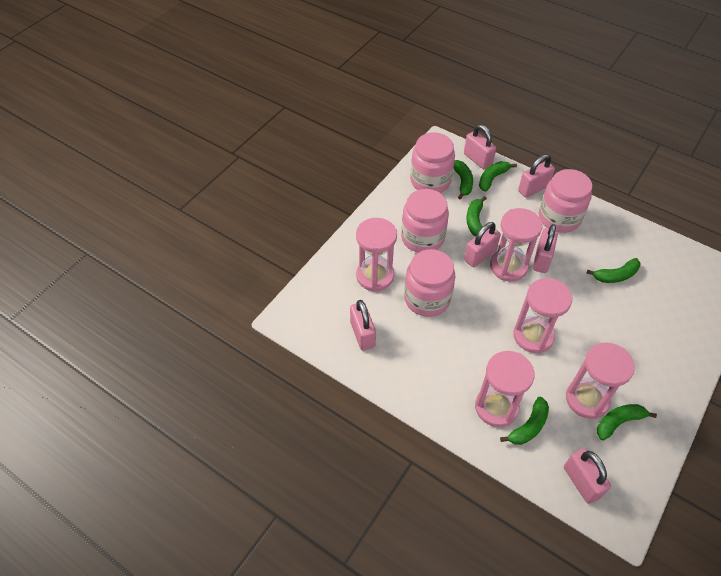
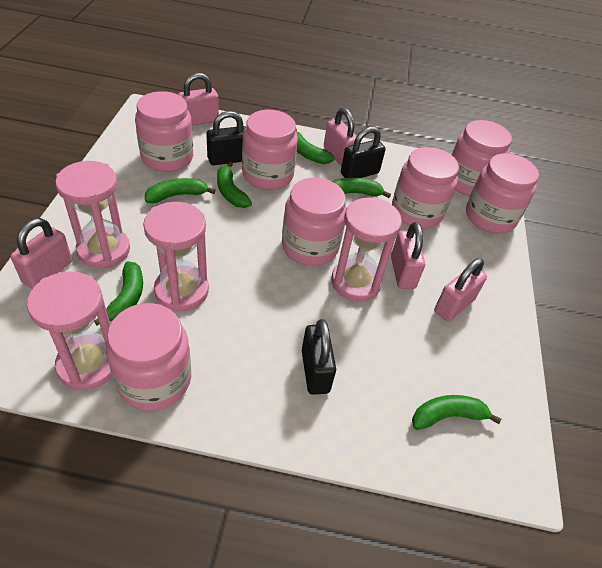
black padlock: 0 -> 3
pink hourglass: 5 -> 4
pink jar: 4 -> 7
pink padlock: 6 -> 5

